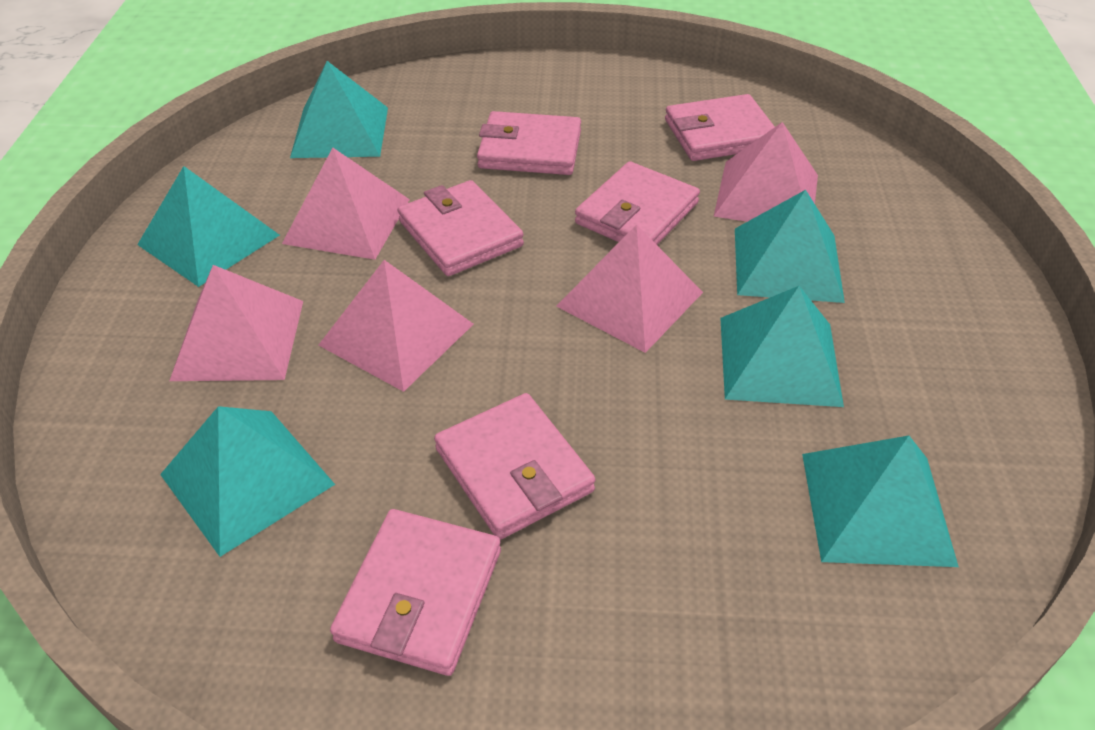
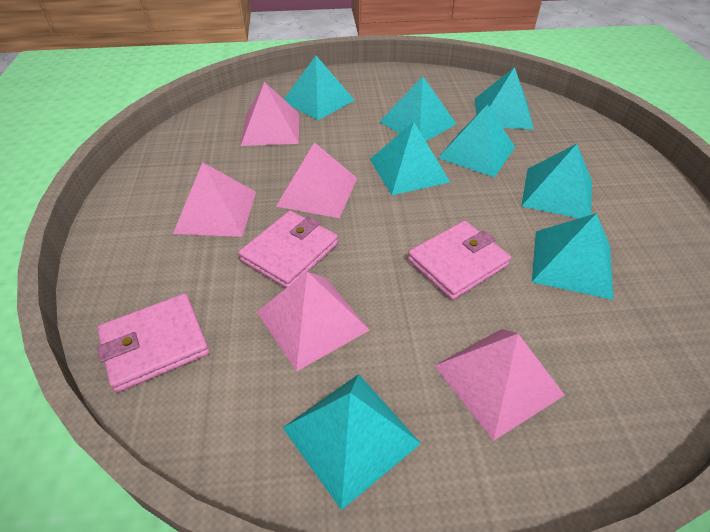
pink wallet: 6 -> 3
turquoise pyramid: 6 -> 8

